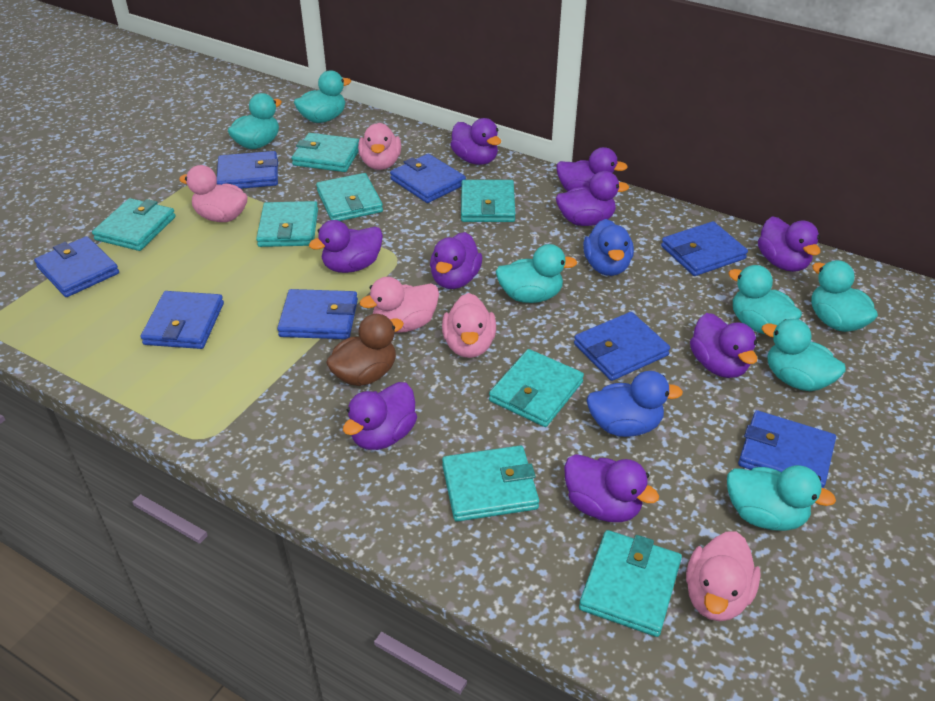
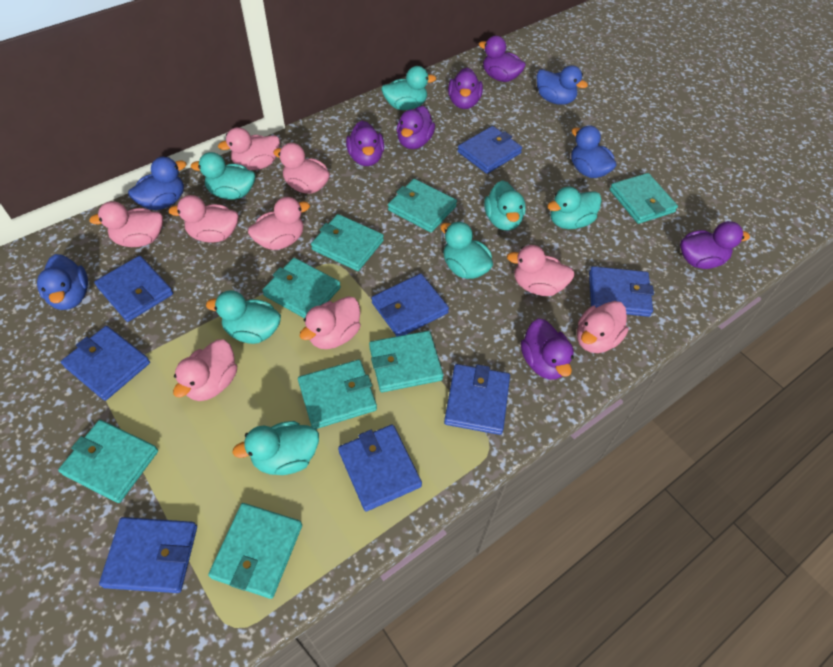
blue duck: 2 -> 4
brown duck: 1 -> 0
pink duck: 5 -> 9
purple duck: 9 -> 6

